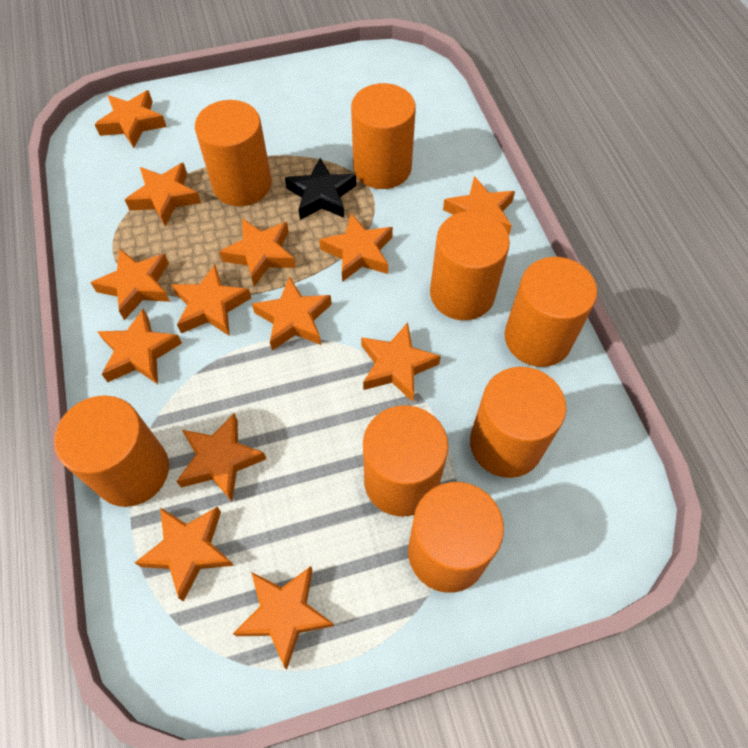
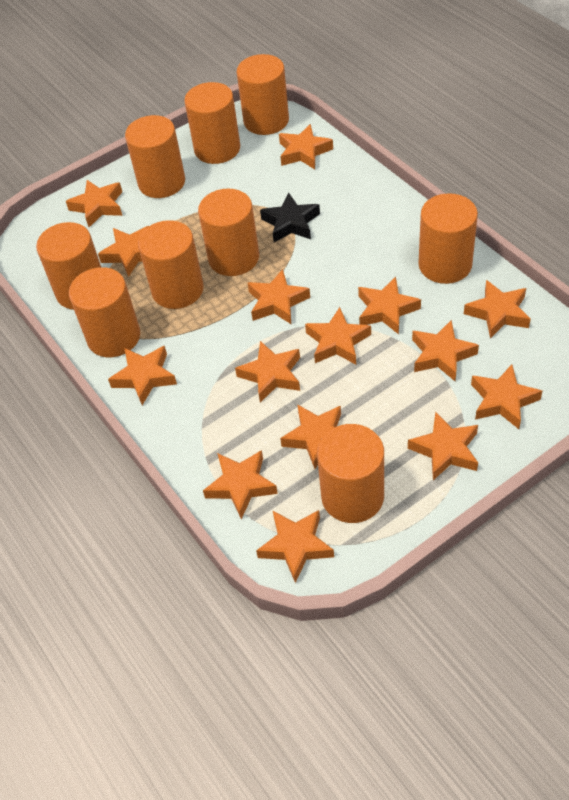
orange cylinder: 8 -> 9
orange star: 13 -> 15

